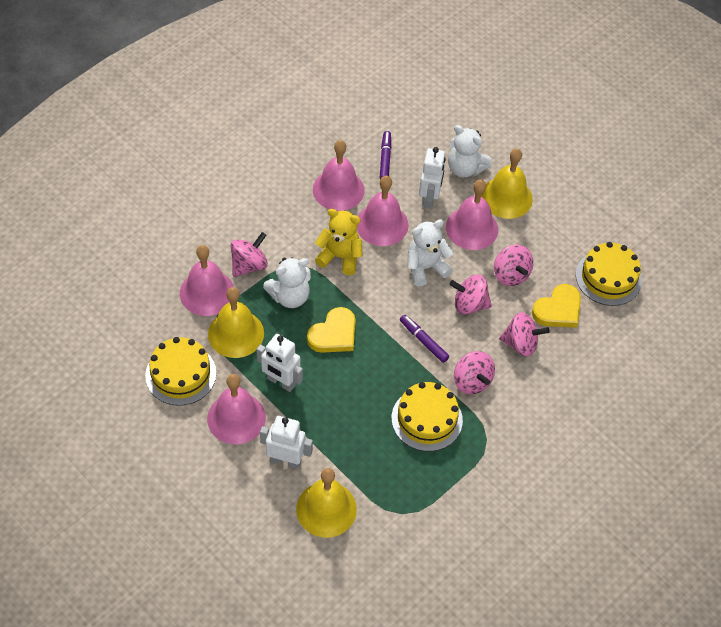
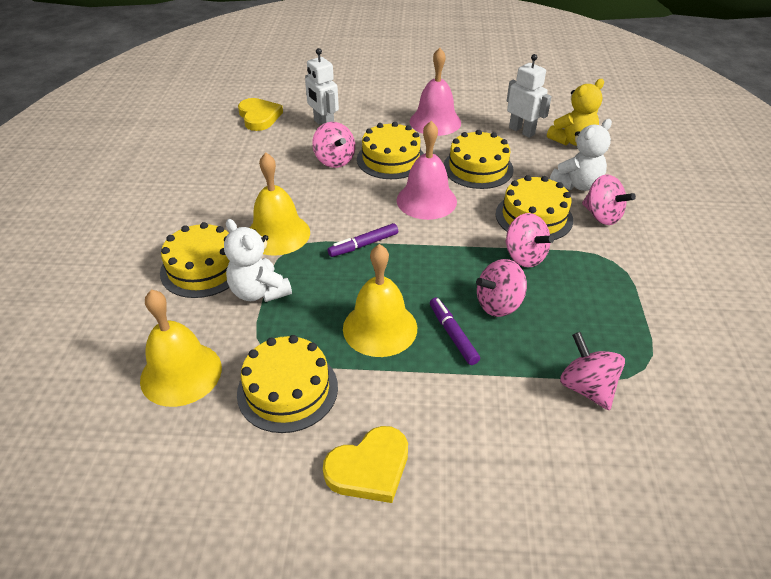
pink bell: 5 -> 2
white robot: 3 -> 2
white teddy bear: 3 -> 2
yellow cake: 3 -> 5

